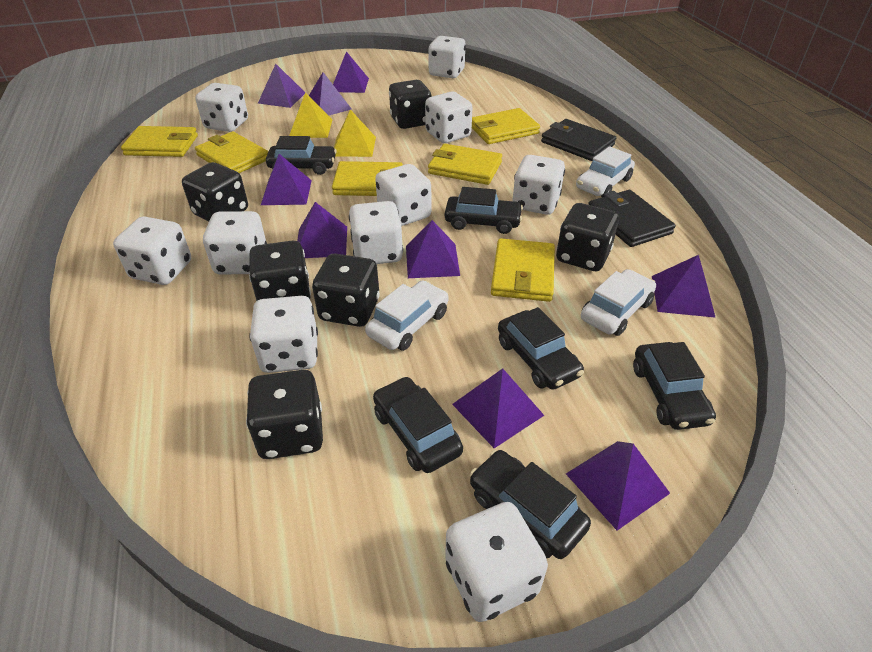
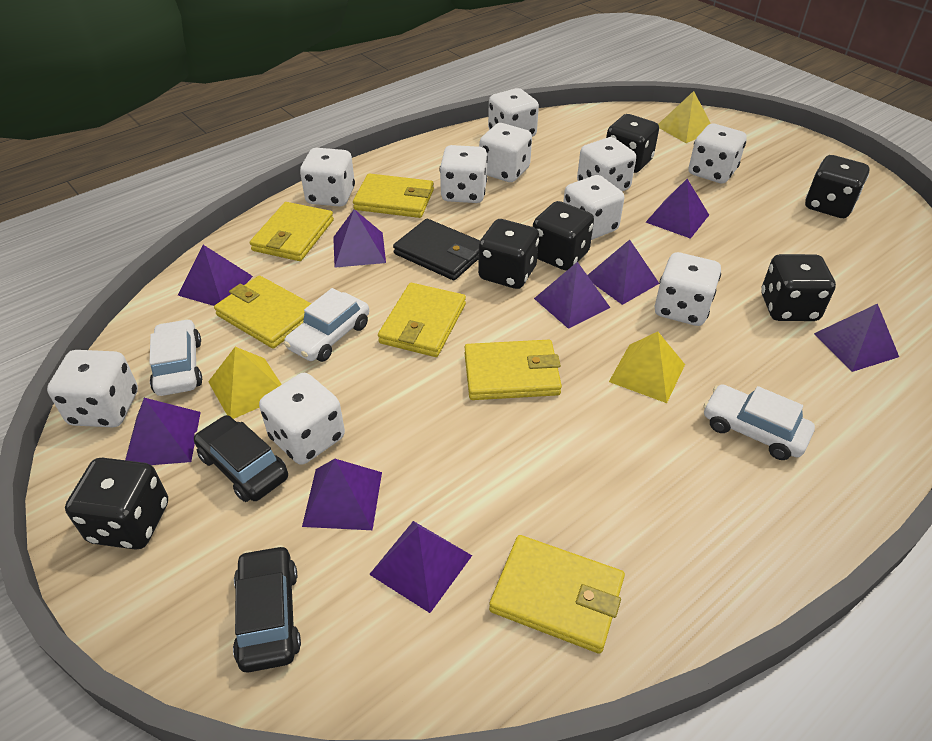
black car: 6 -> 2
black wallet: 2 -> 1
yellow pyramid: 2 -> 3

